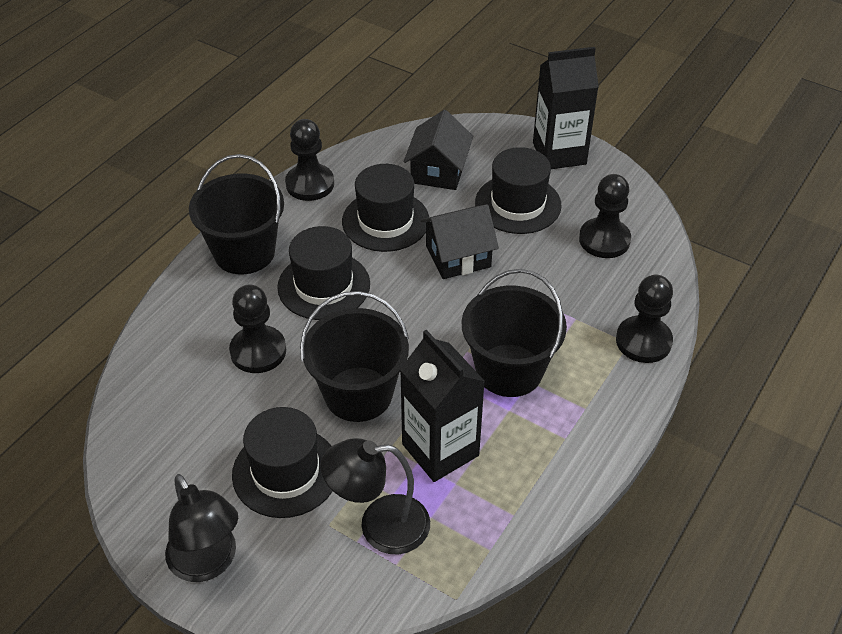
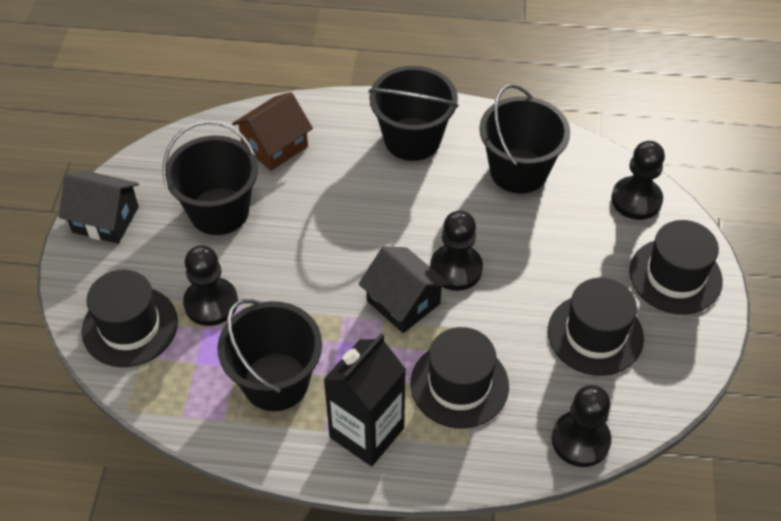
black bucket: 3 -> 4
black carton: 2 -> 1
black lamp: 2 -> 0
brown house: 0 -> 1

